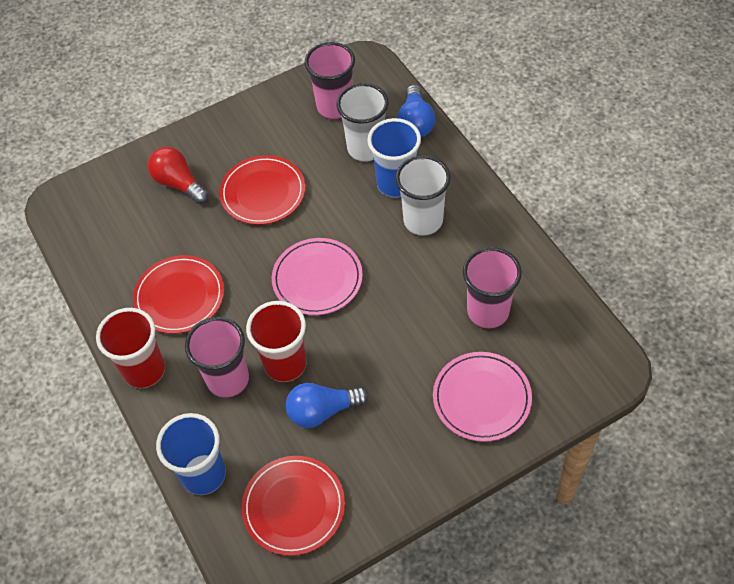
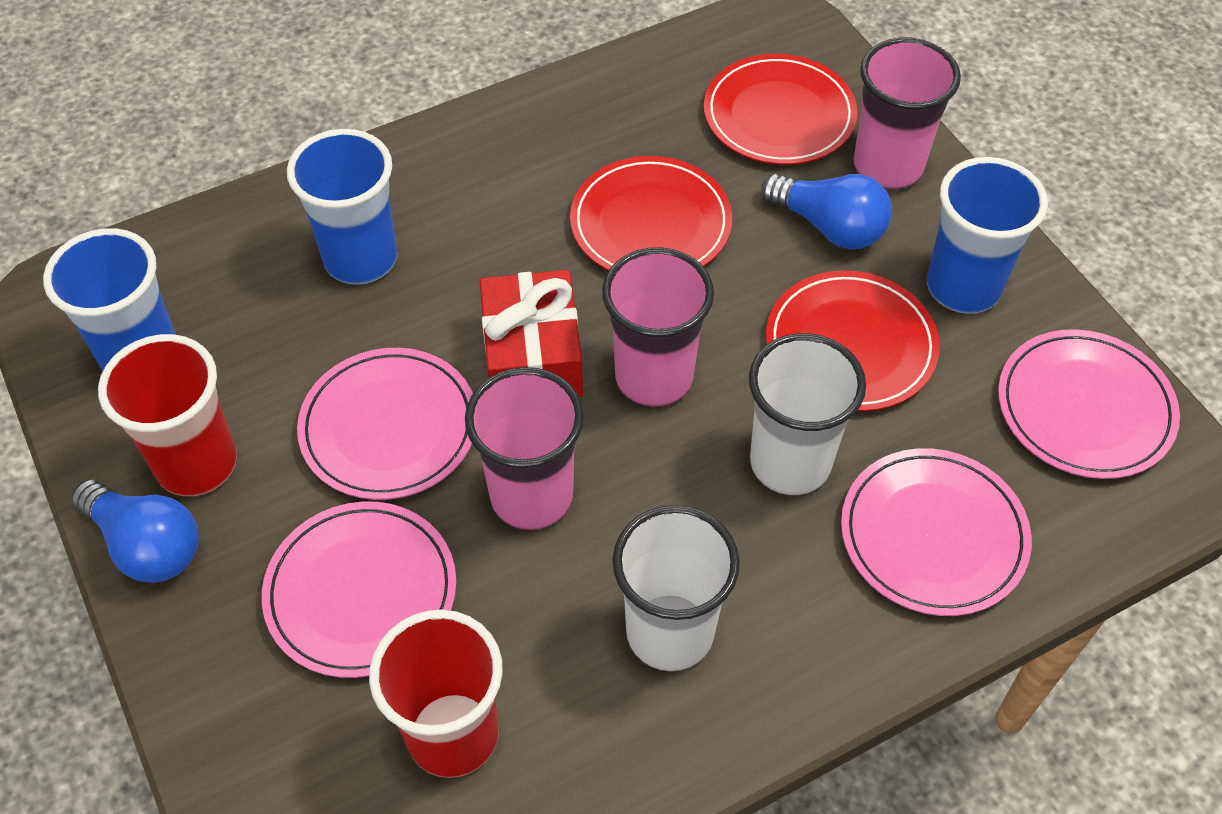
blue cup: 2 -> 3
pink plate: 2 -> 4
red gift: 0 -> 1
red light bulb: 1 -> 0

